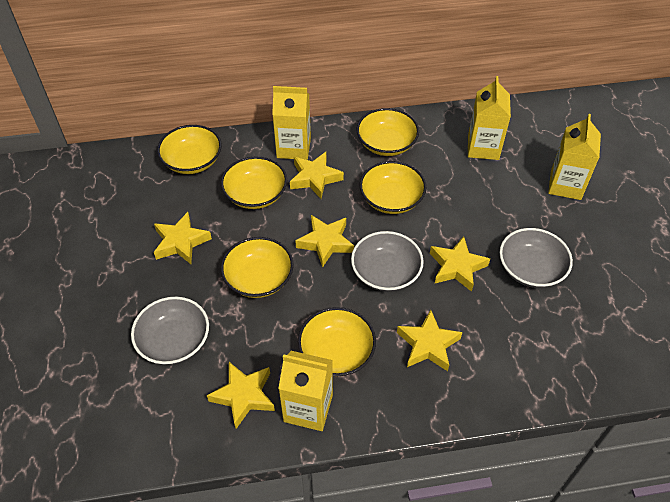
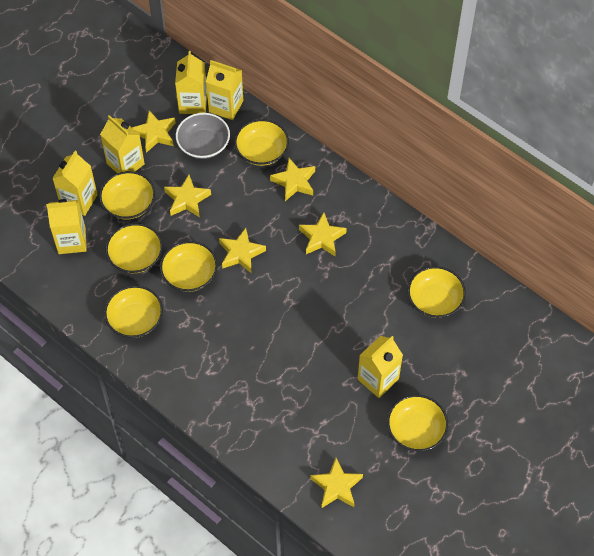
grey bowl: 3 -> 1
yellow bowl: 6 -> 7
yellow carton: 4 -> 6

